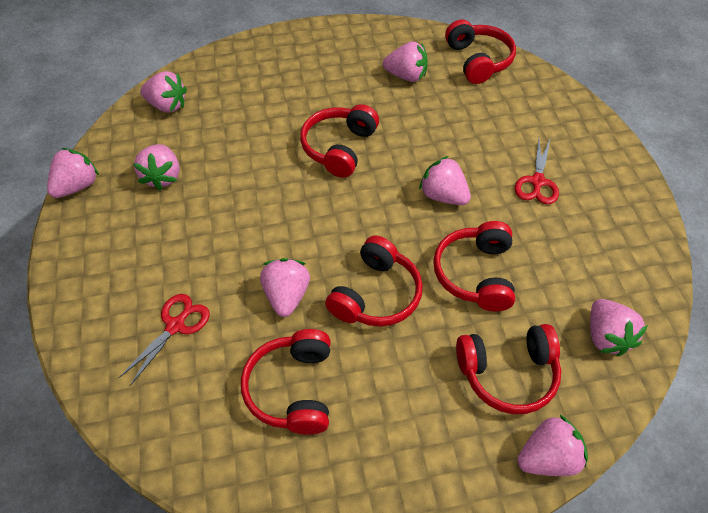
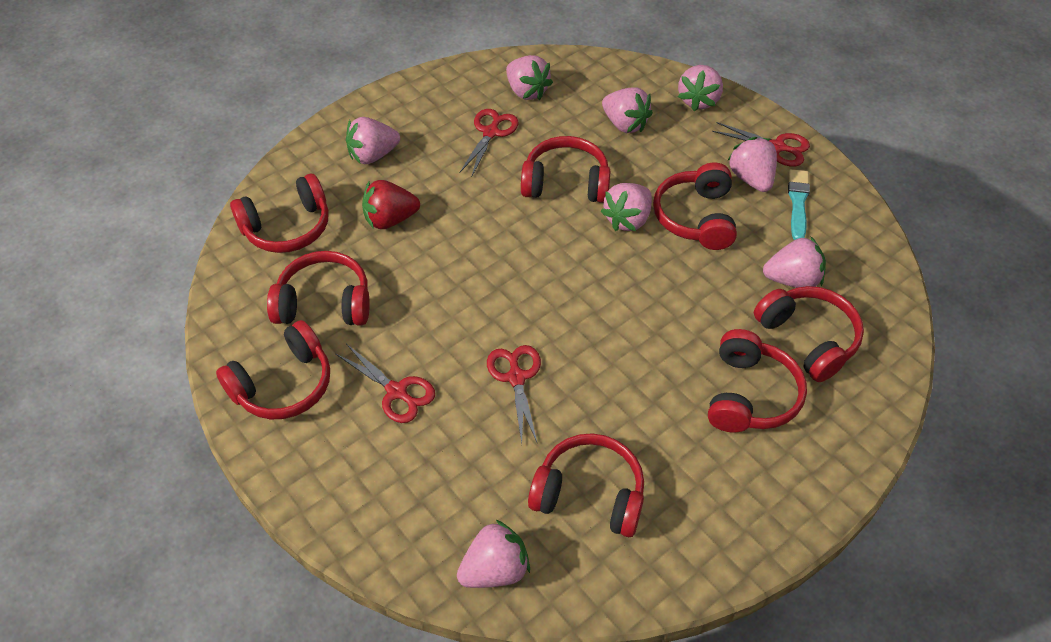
red headphones: 6 -> 8
red scissors: 2 -> 4
red strawberry: 0 -> 1
turquoise brush: 0 -> 1

